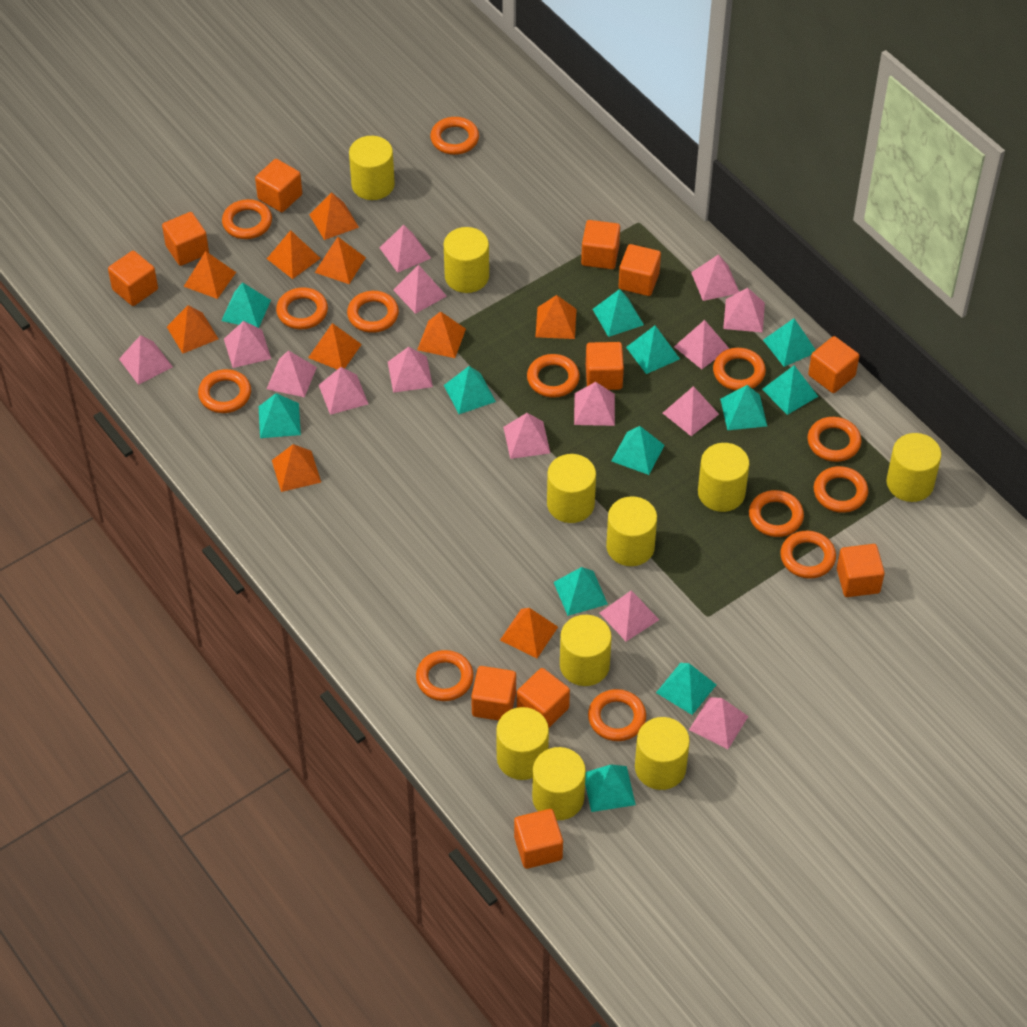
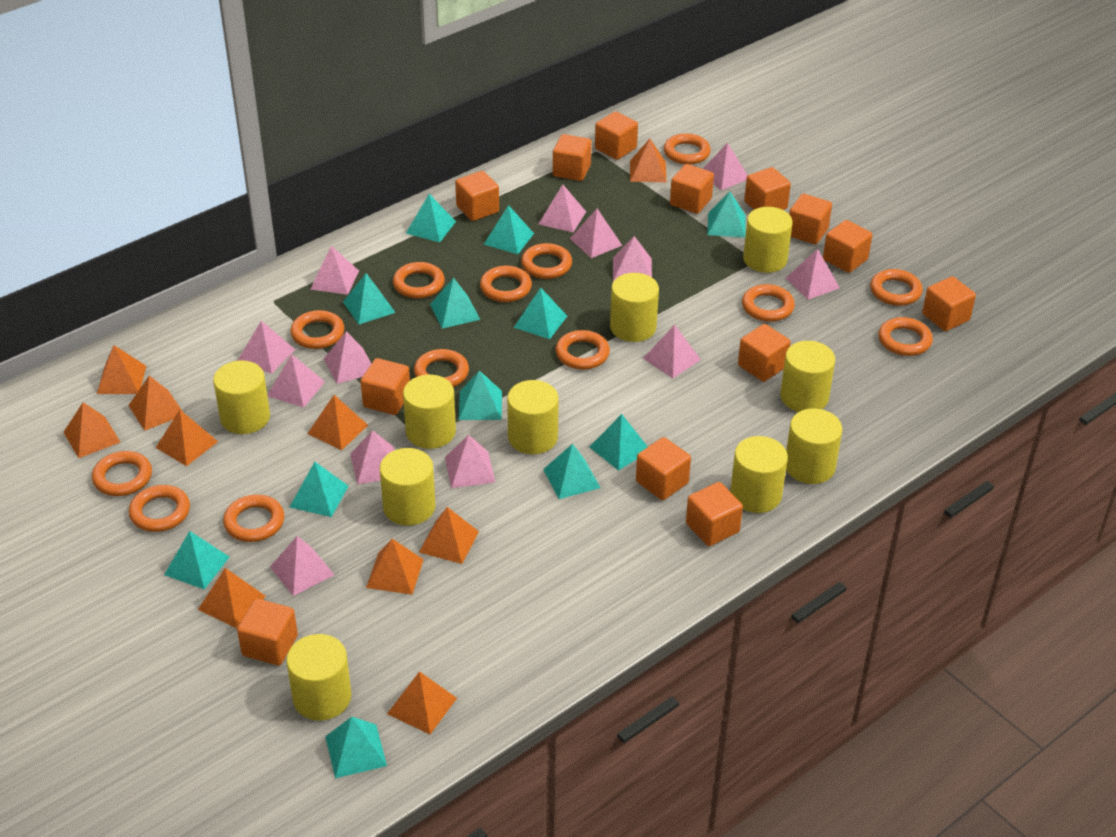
orange cube: 11 -> 13
pink pyramid: 15 -> 13

